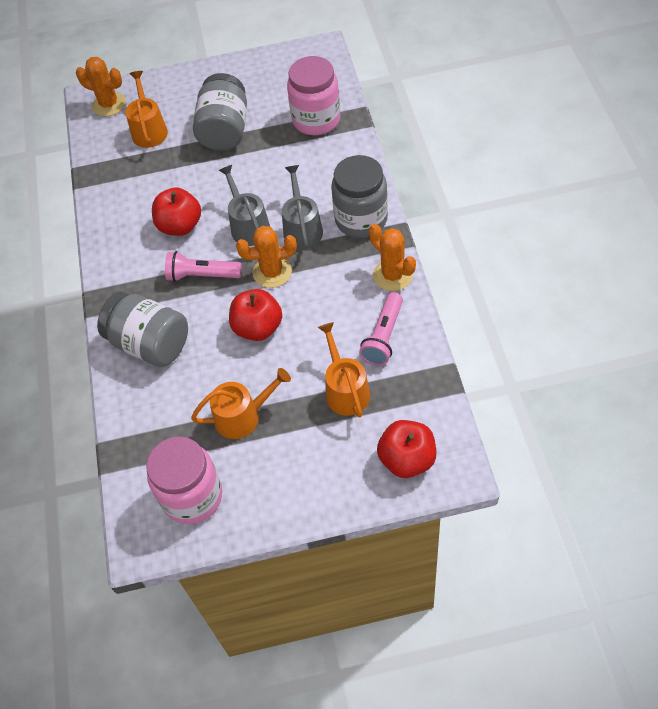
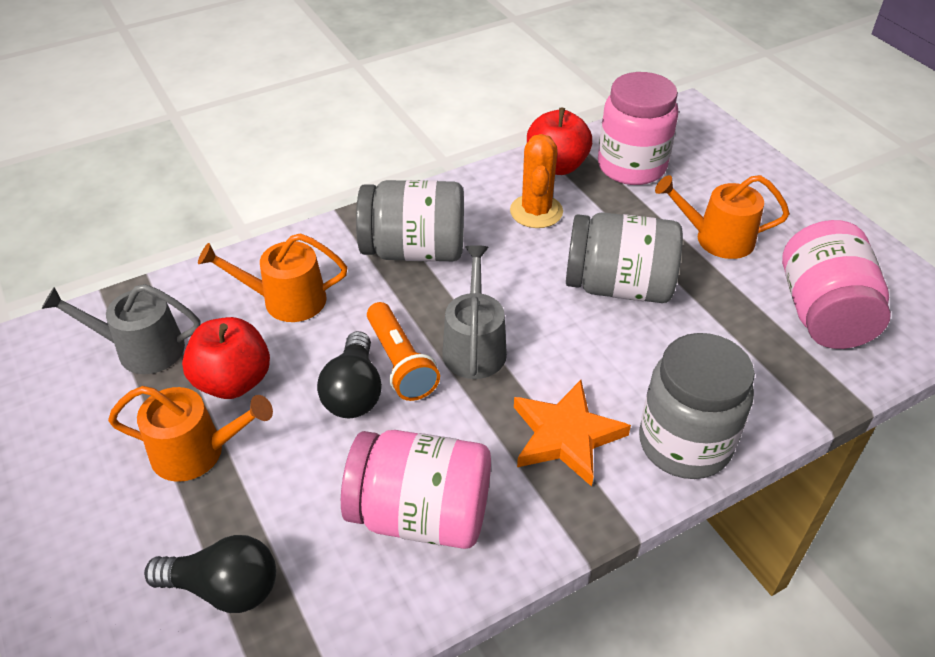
black light bulb: 0 -> 2
orange cactus: 3 -> 1
orange flashlight: 0 -> 1
orange star: 0 -> 1
pink flashlight: 2 -> 0
pink jar: 2 -> 3
red apple: 3 -> 2

